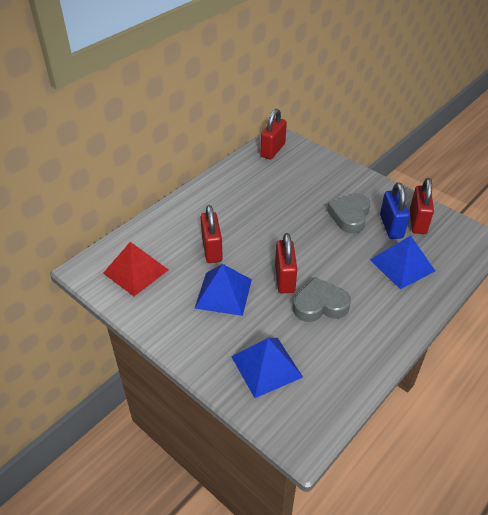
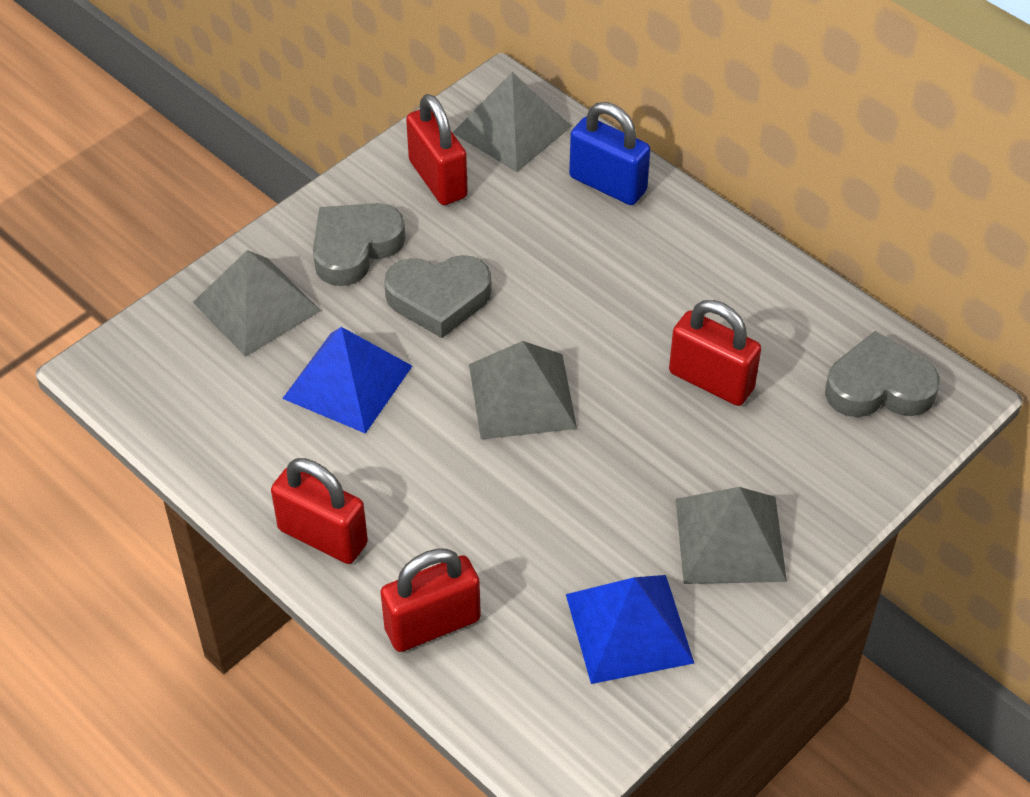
blue pyramid: 3 -> 2
grey heart: 2 -> 3
grey pyramid: 0 -> 4
red pyramid: 1 -> 0

